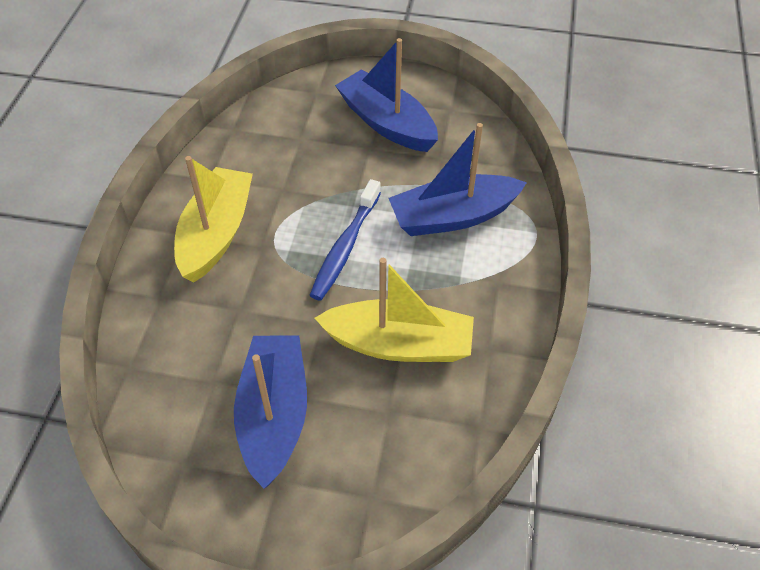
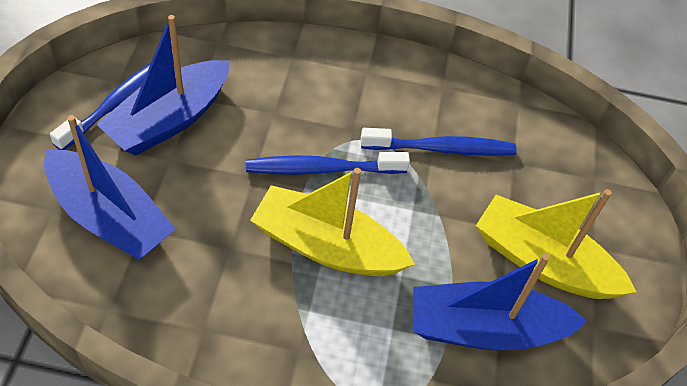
blue toothbrush: 1 -> 3

